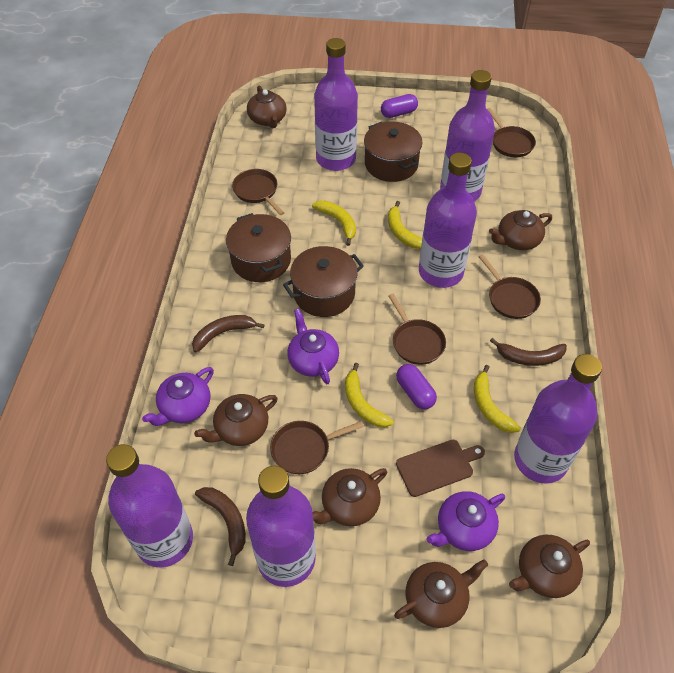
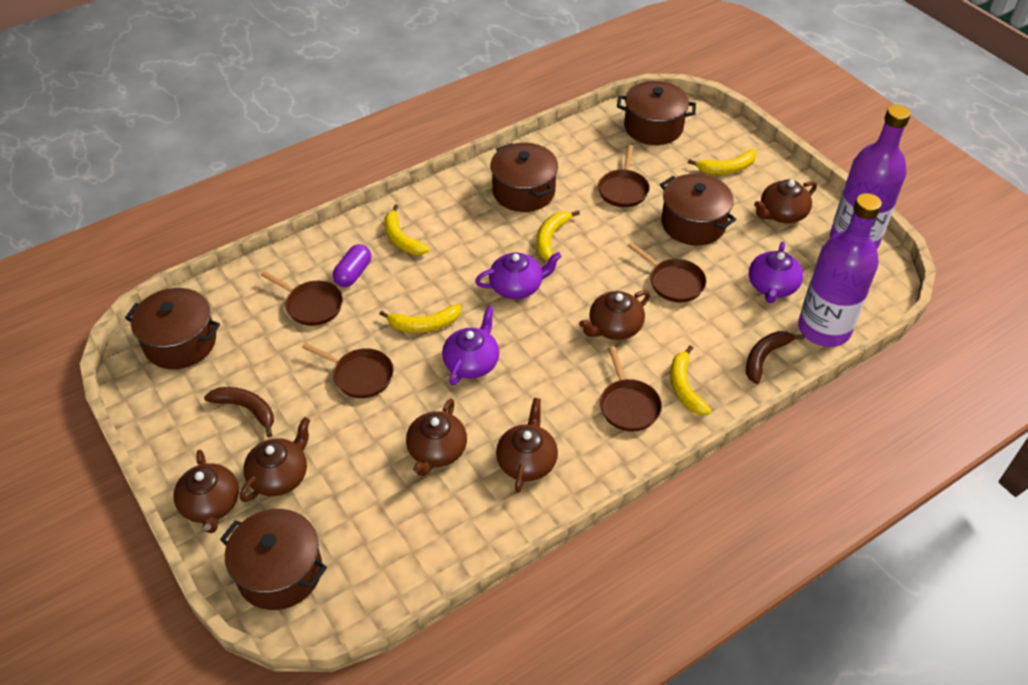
brown banana: 3 -> 2
brown cutting board: 1 -> 0
brown pot: 3 -> 5
purple bottle: 6 -> 2
purple capsule: 2 -> 1
yellow banana: 4 -> 5

